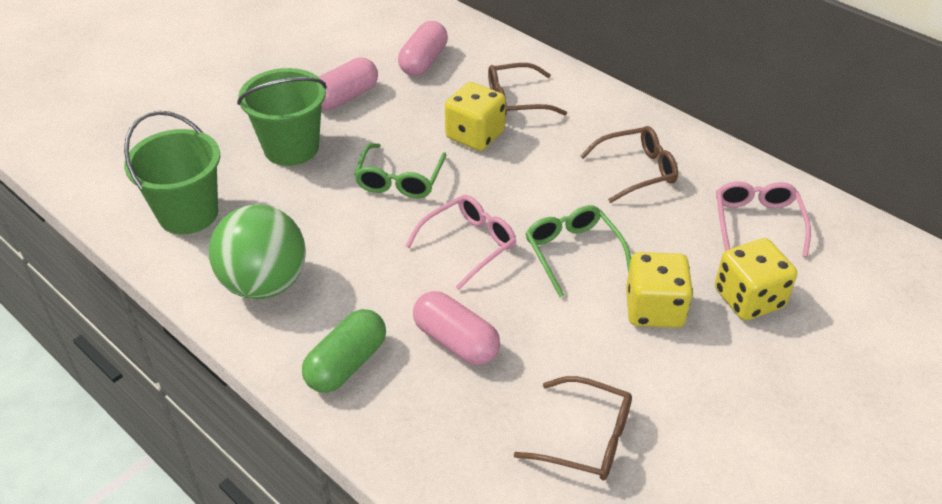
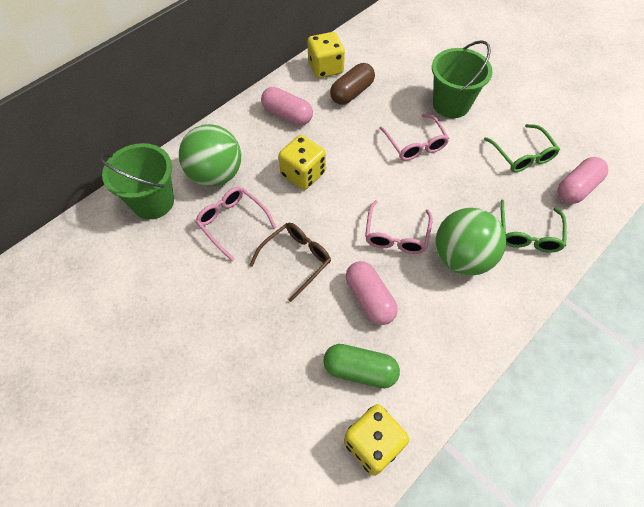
brown capsule: 0 -> 1
brown glasses: 3 -> 1
green ball: 1 -> 2
pink glasses: 2 -> 3

